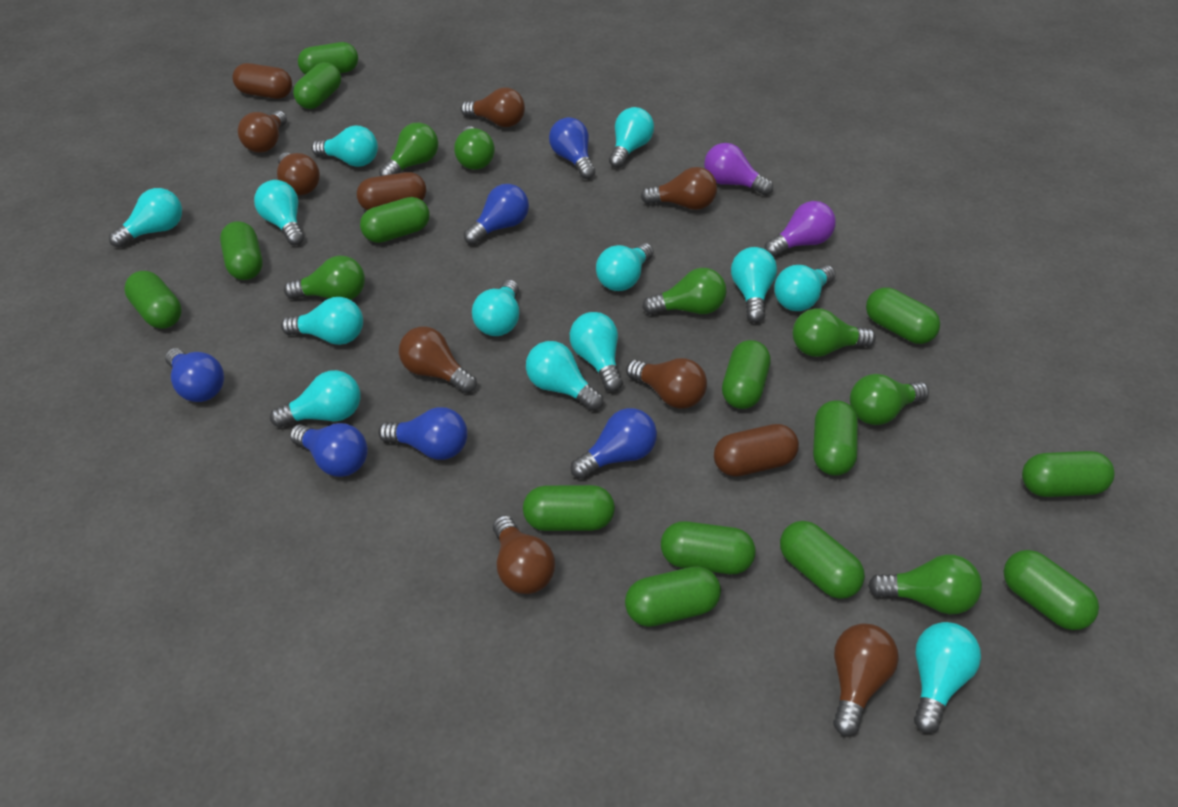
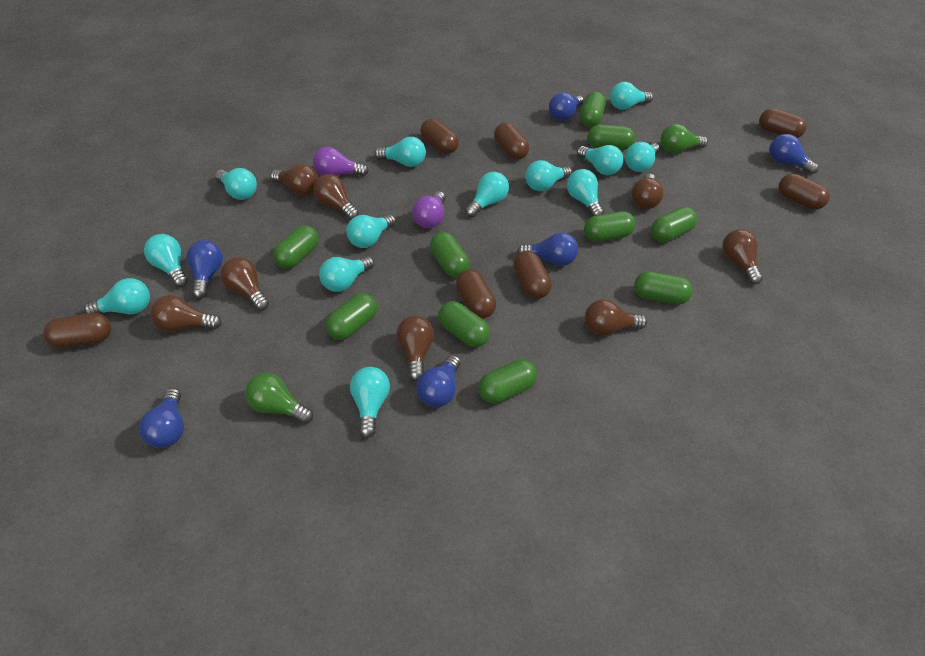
brown capsule: 3 -> 7
green capsule: 14 -> 10
green light bulb: 7 -> 2

